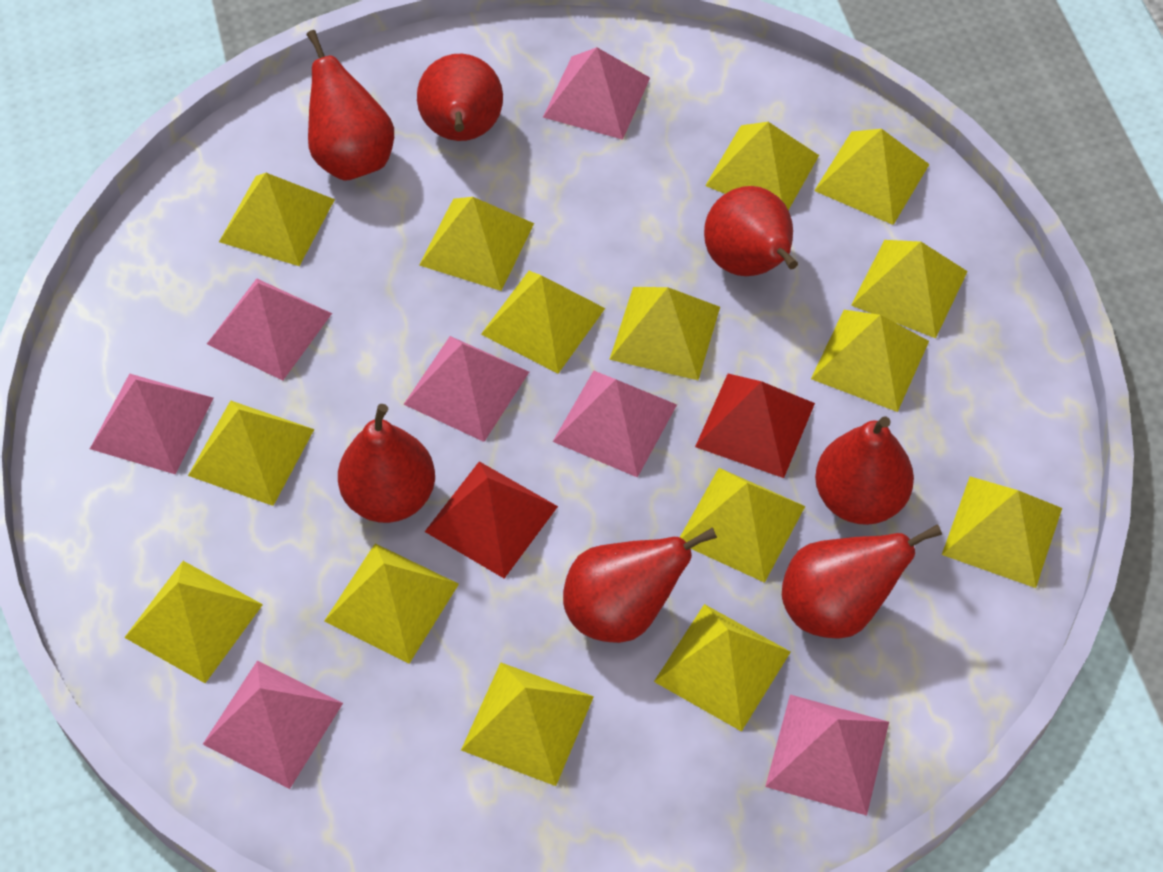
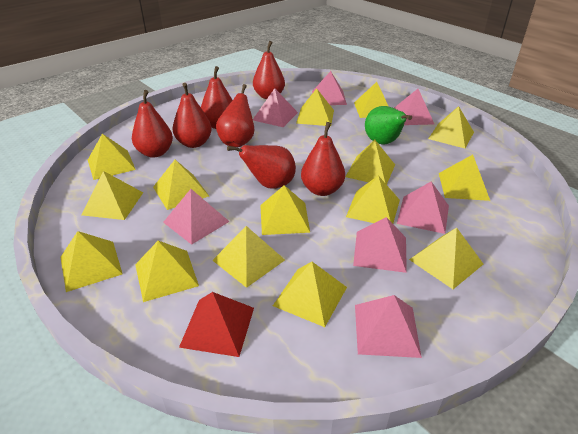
green pear: 0 -> 1
red pyramid: 2 -> 1

